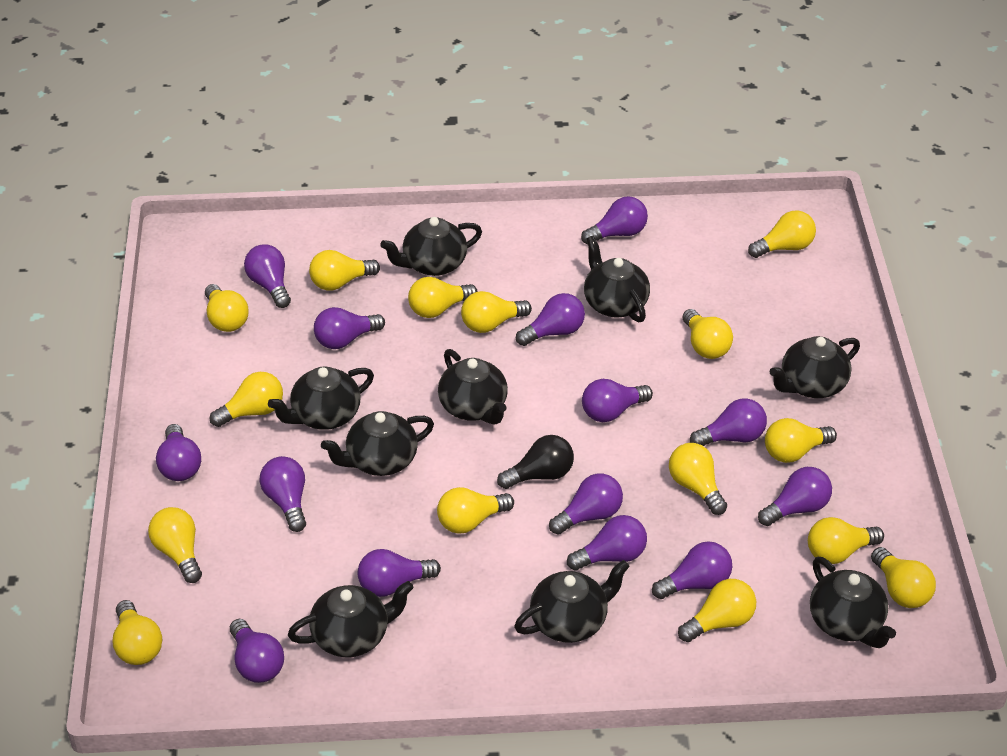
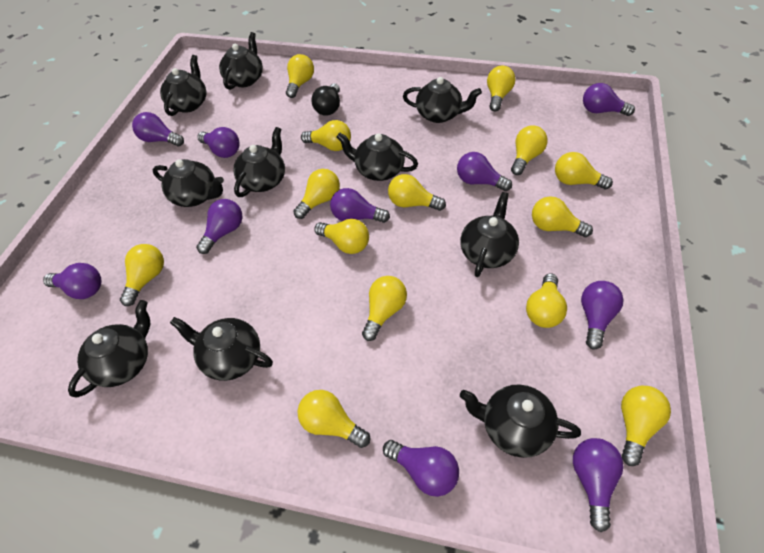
black teapot: 9 -> 10
purple light bulb: 14 -> 10
yellow light bulb: 15 -> 14

